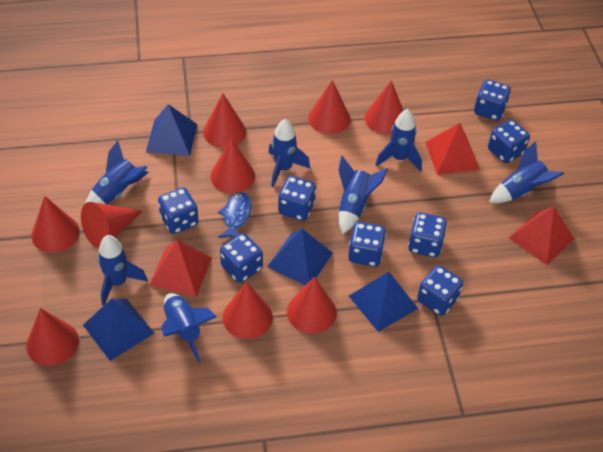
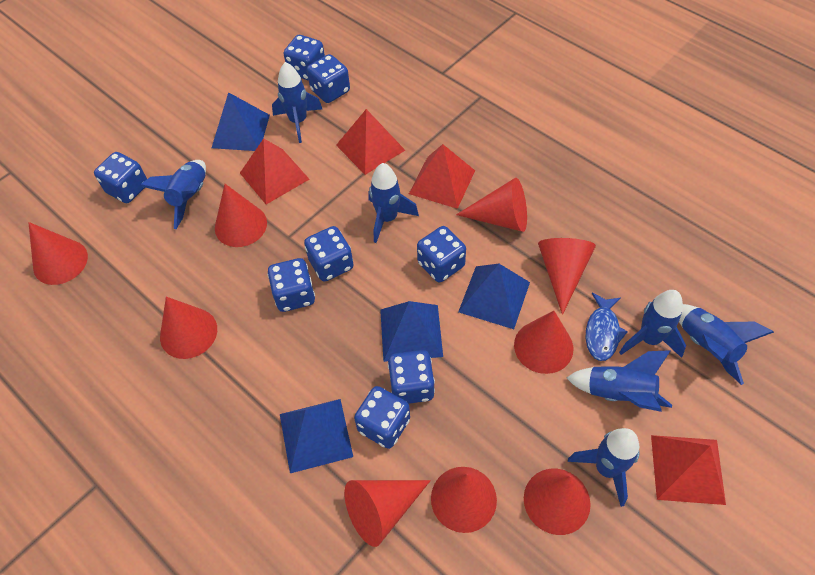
red pyramid: 3 -> 4

